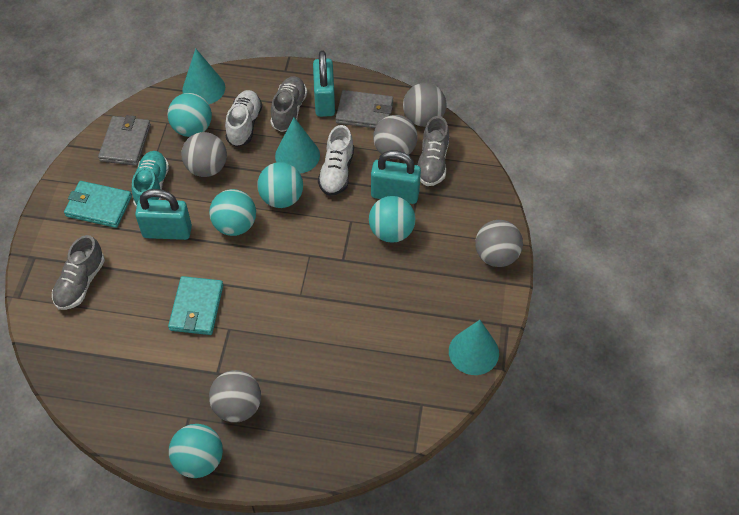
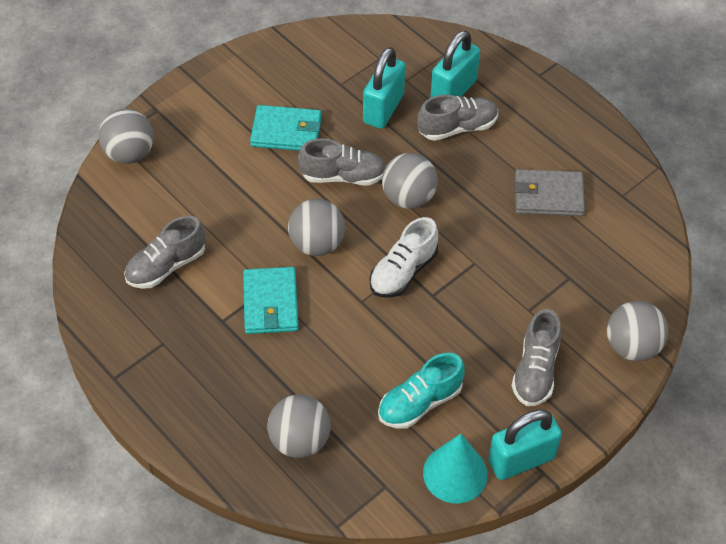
grey shoe: 3 -> 4
grey wallet: 2 -> 1
turquoise ball: 5 -> 0
turquoise cone: 3 -> 1
white shoe: 2 -> 1

